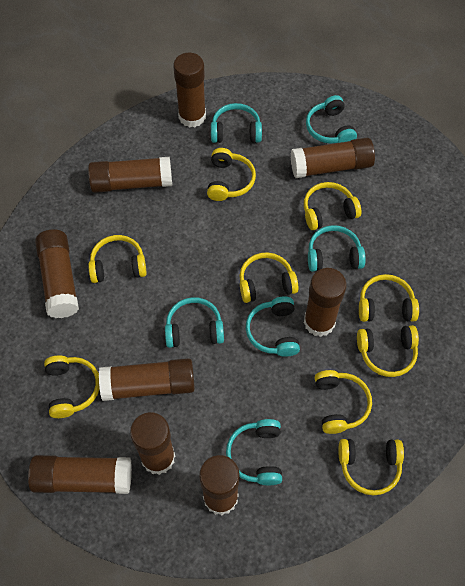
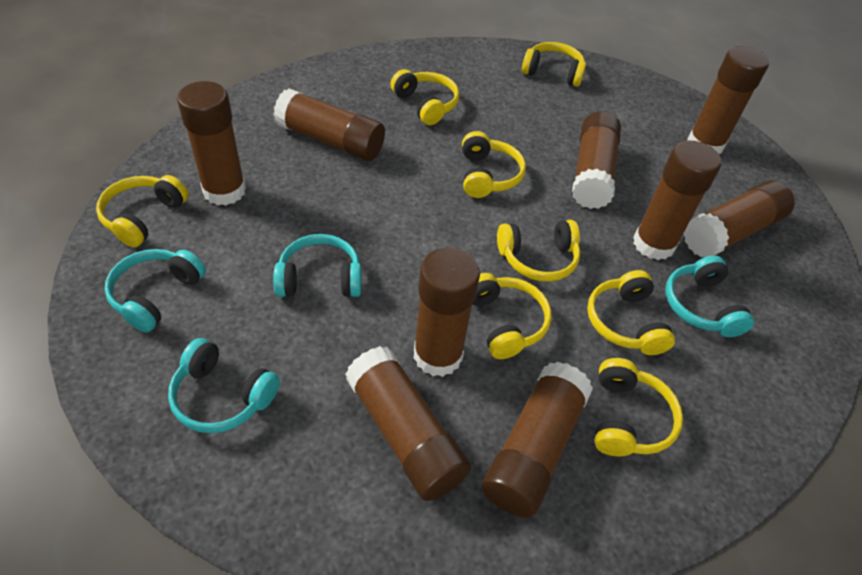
turquoise headphones: 6 -> 4
yellow headphones: 9 -> 8

